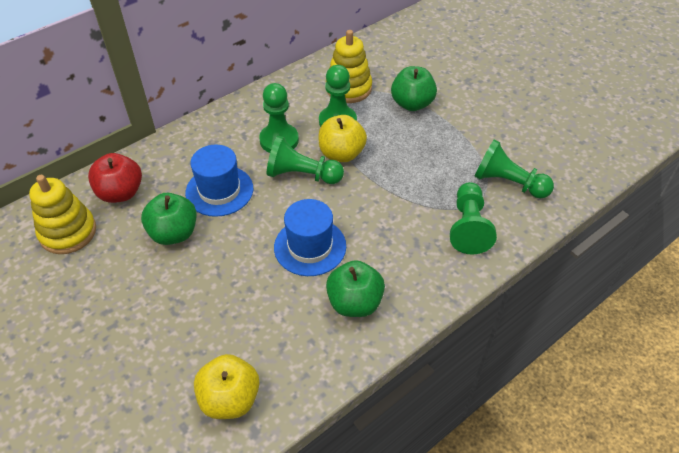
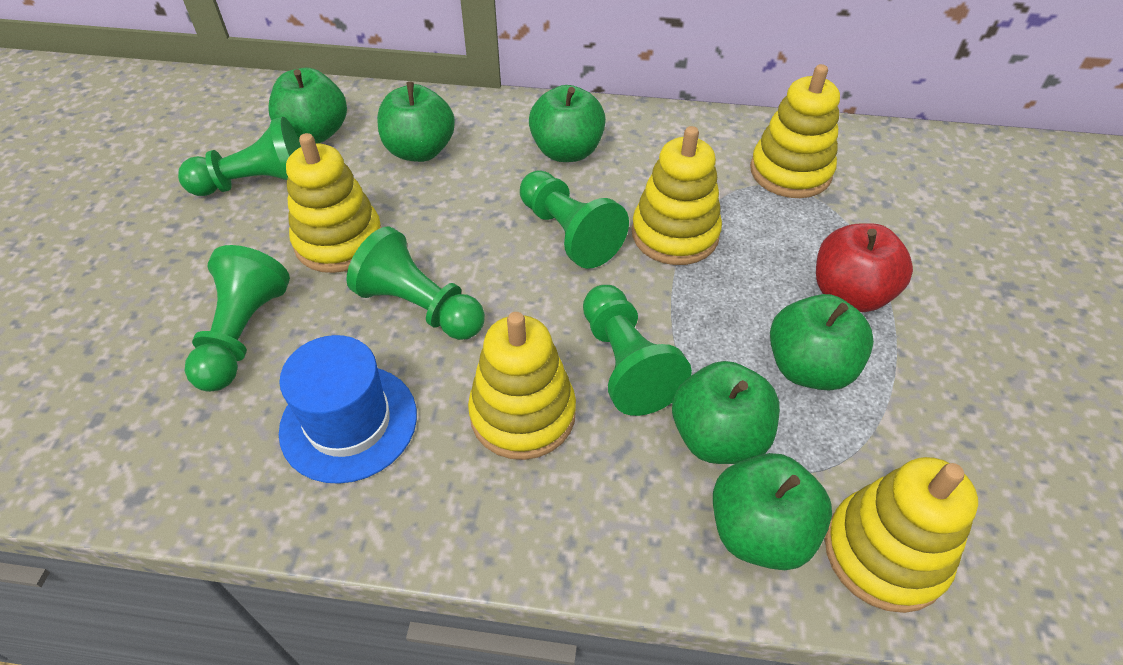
blue hat: 2 -> 1
green apple: 3 -> 6
yellow apple: 2 -> 0
yellow stacking toy: 2 -> 5

